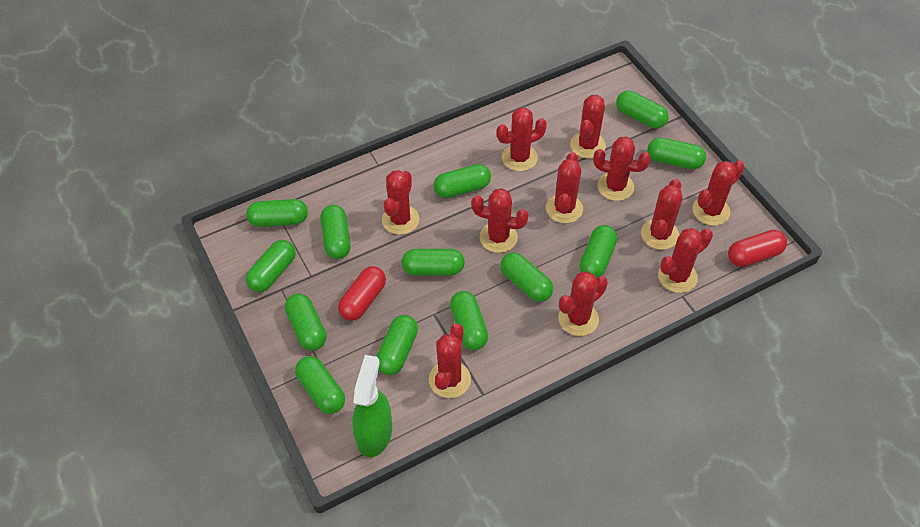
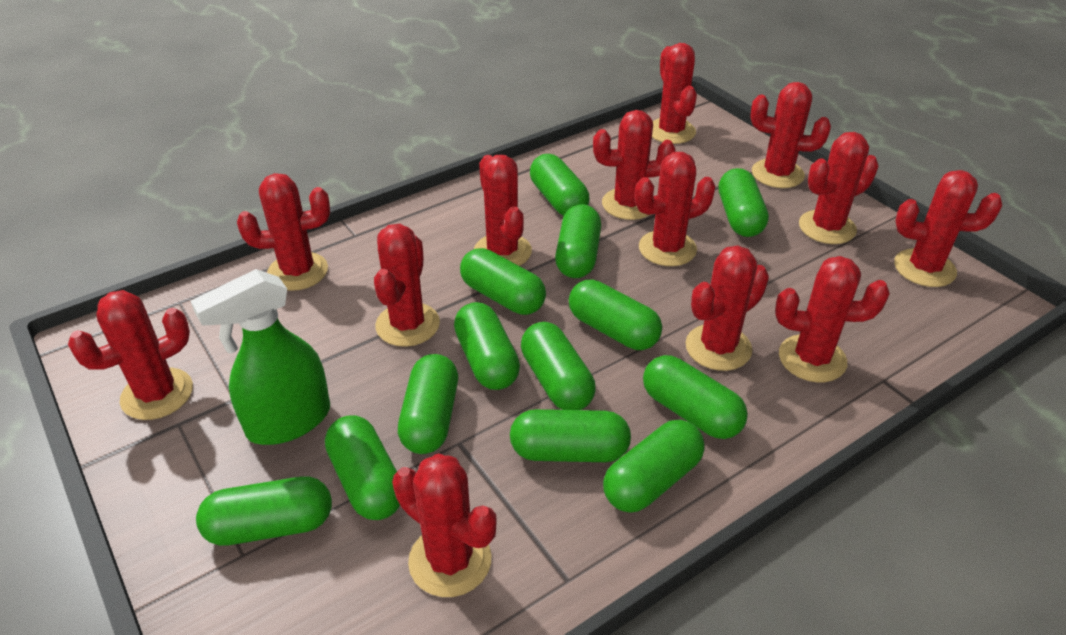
red cactus: 11 -> 13
red capsule: 2 -> 0

